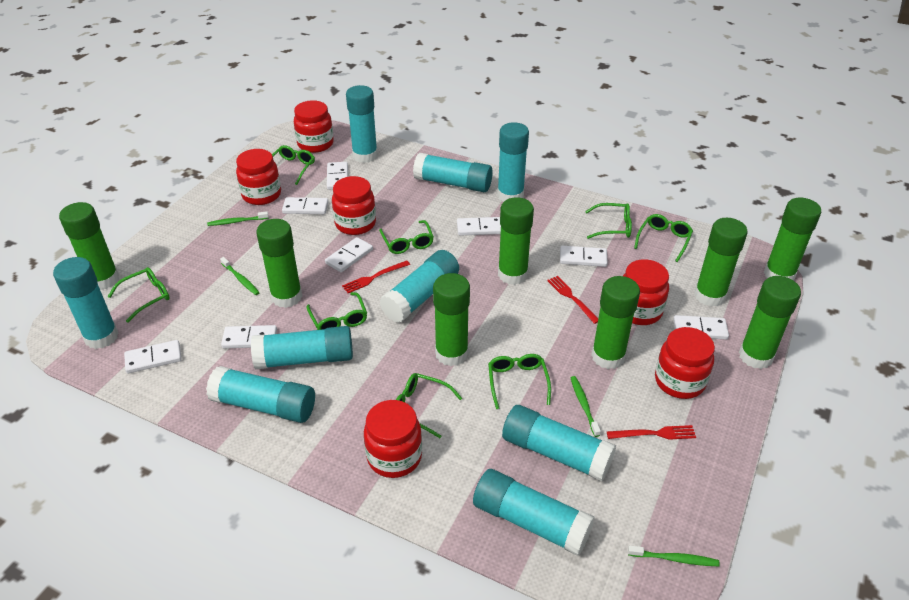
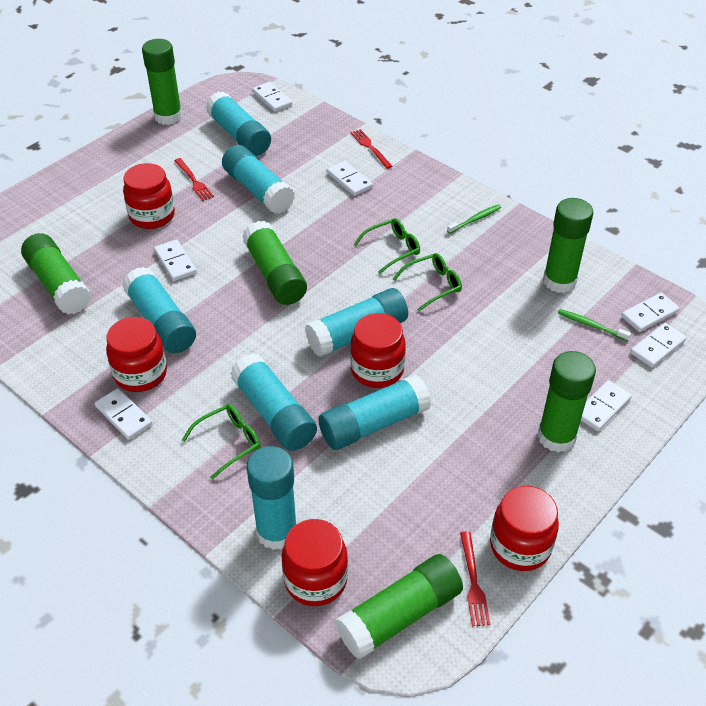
green glasses: 8 -> 3
green glue stick: 8 -> 6
green toothbrush: 4 -> 2
red jar: 6 -> 5
turquoise glue stick: 9 -> 7
white domino: 8 -> 7

